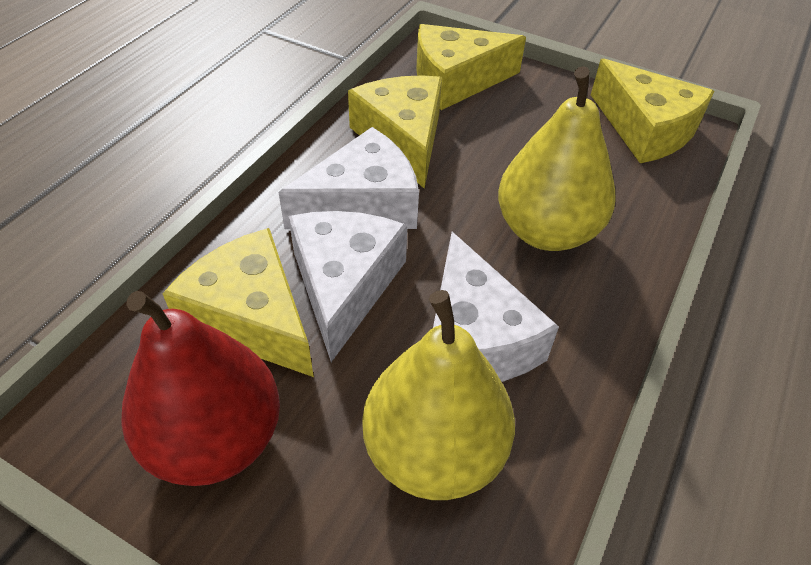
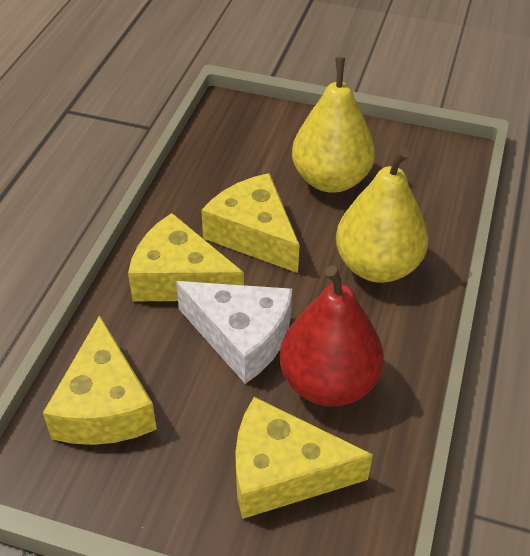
white cheese: 3 -> 1

